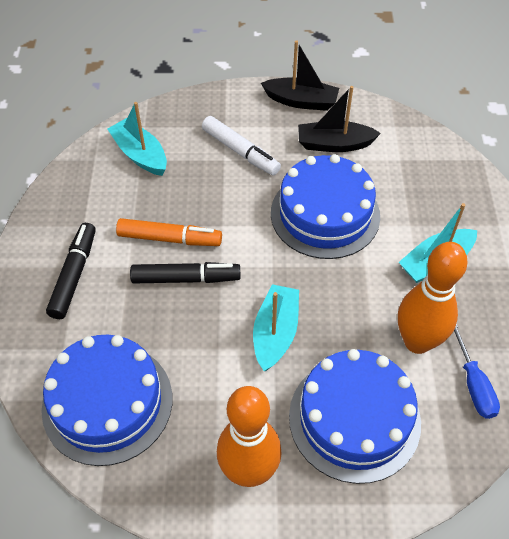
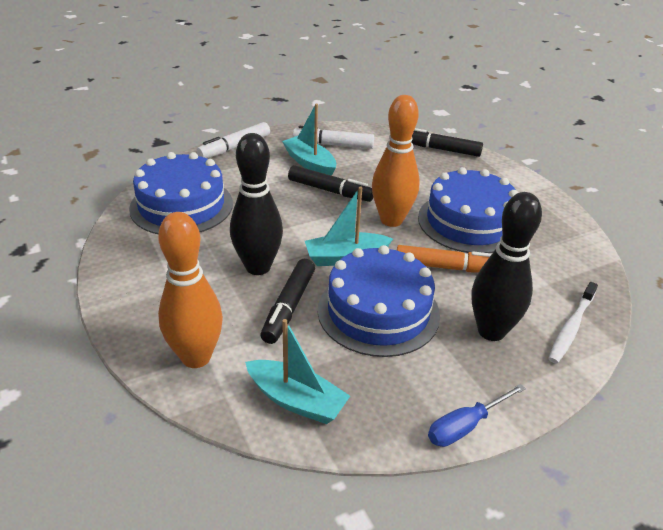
black boat: 2 -> 0
black bowling pin: 0 -> 2
black marker: 2 -> 3
white marker: 1 -> 2
white toothbrush: 0 -> 1

